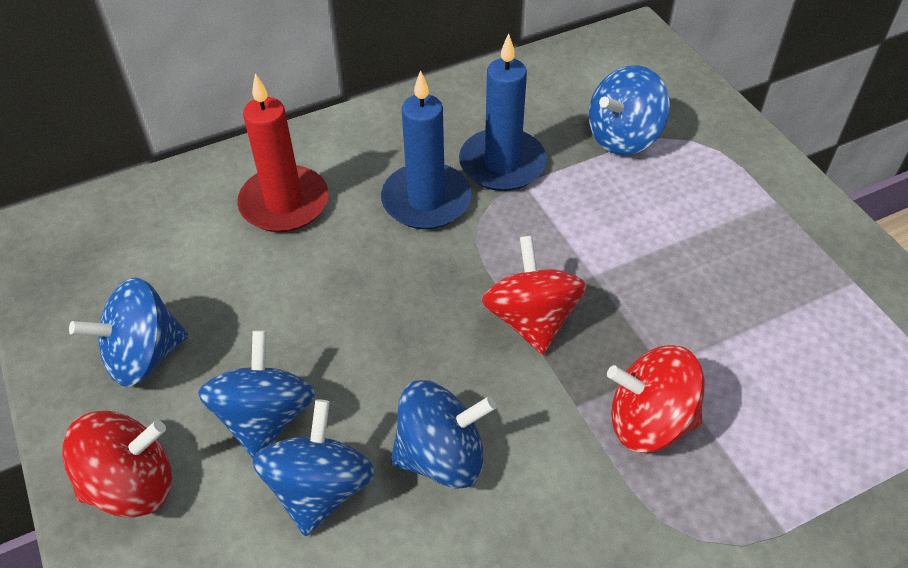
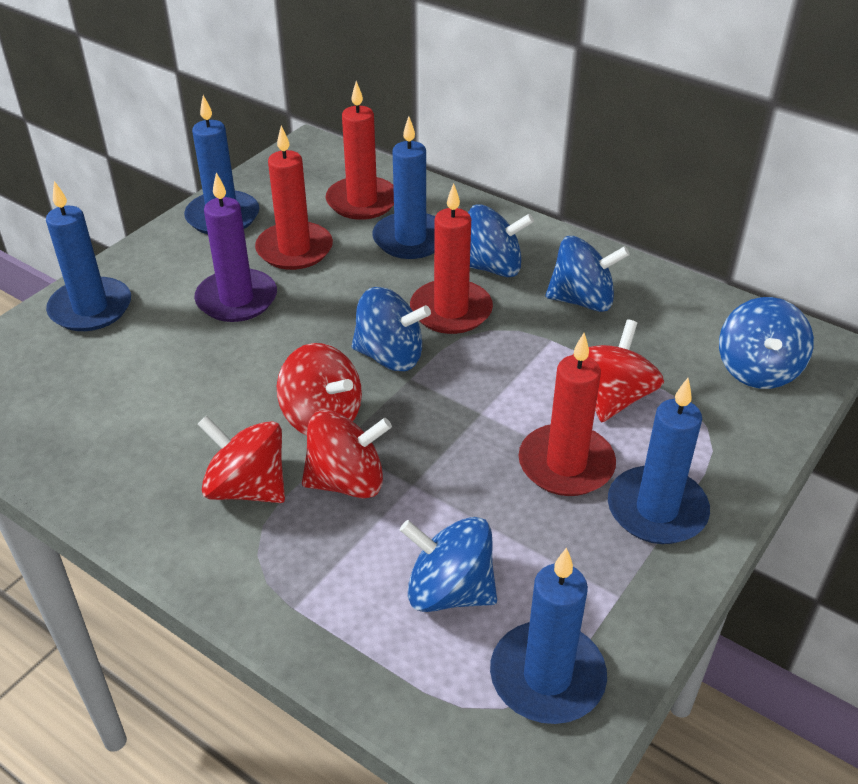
blue candle: 2 -> 5
purple candle: 0 -> 1
red candle: 1 -> 4
red spinning top: 3 -> 4

